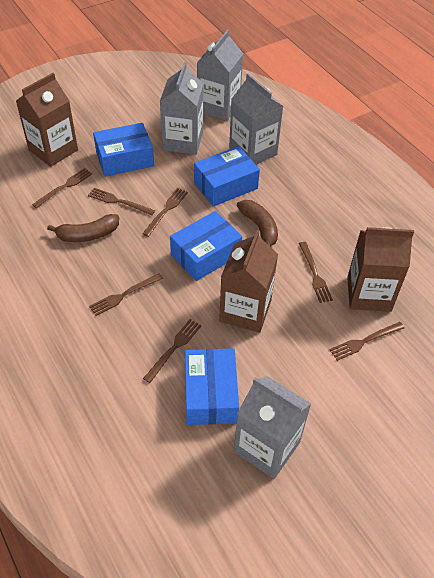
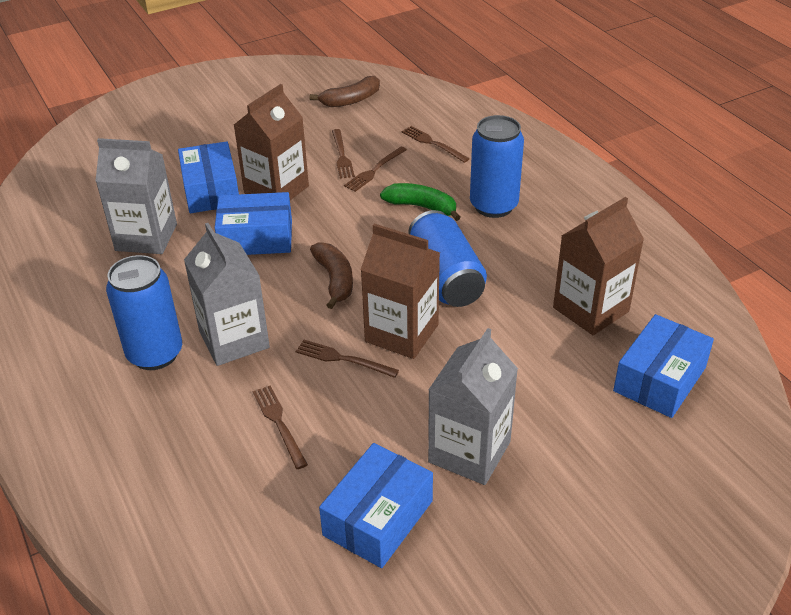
blue can: 0 -> 3
brown fork: 7 -> 5
green banana: 0 -> 1
grey carton: 4 -> 3

